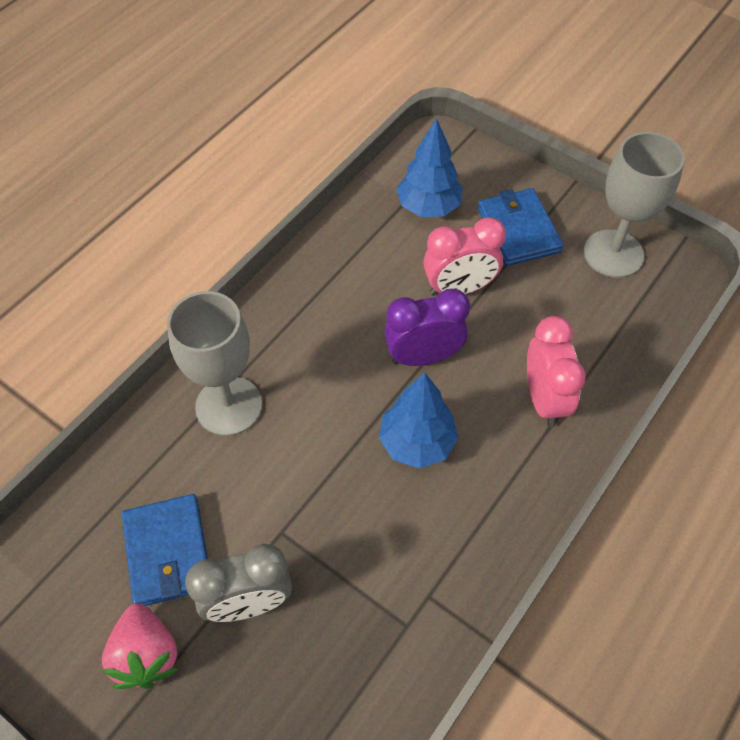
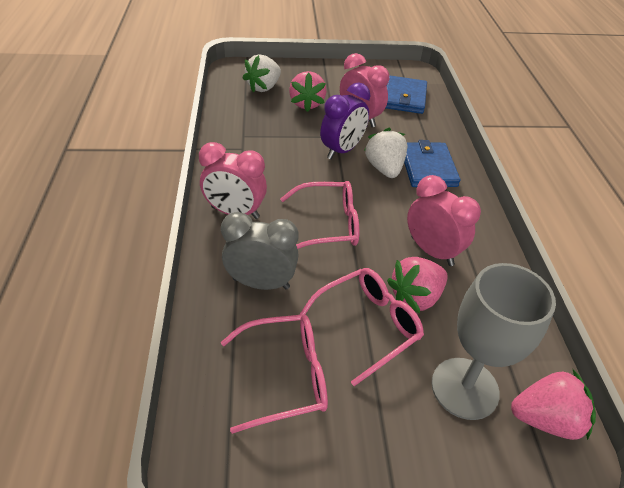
blue tree: 2 -> 0
grey goblet: 2 -> 1
pink clock: 2 -> 3
pink glasses: 0 -> 3
pink strawberry: 1 -> 3
white strawberry: 0 -> 2

